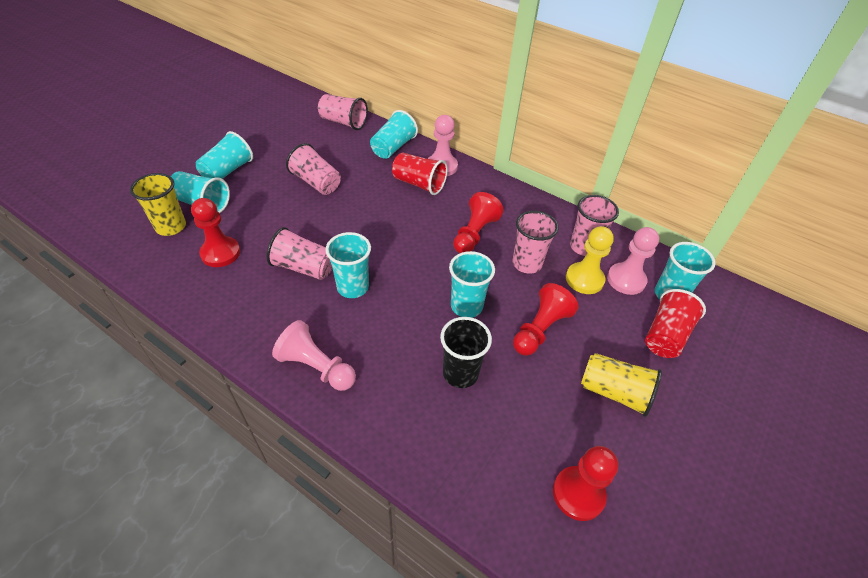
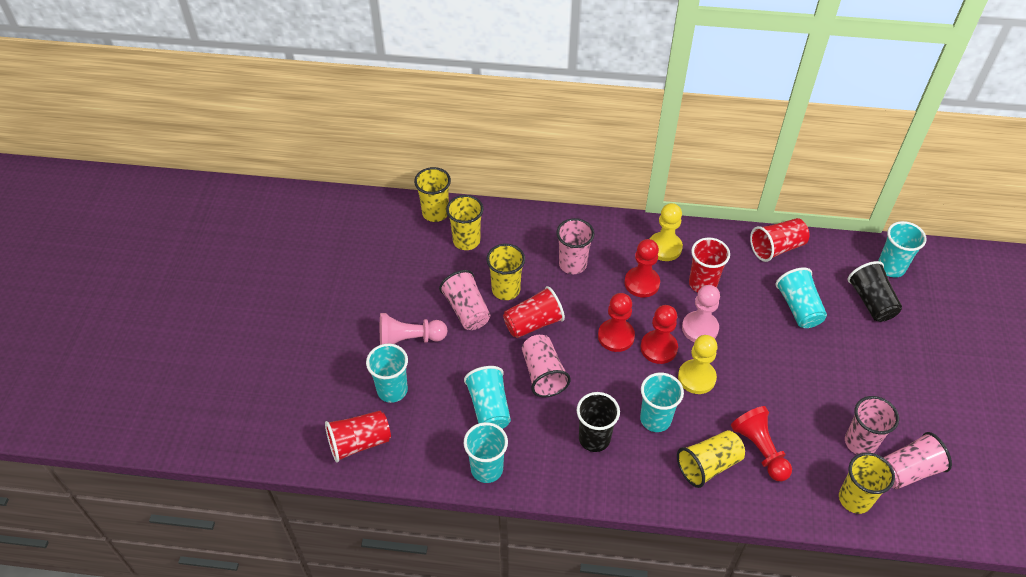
black cup: 1 -> 2
pink pawn: 3 -> 2
red cup: 2 -> 4
yellow cup: 2 -> 5
yellow pawn: 1 -> 2

